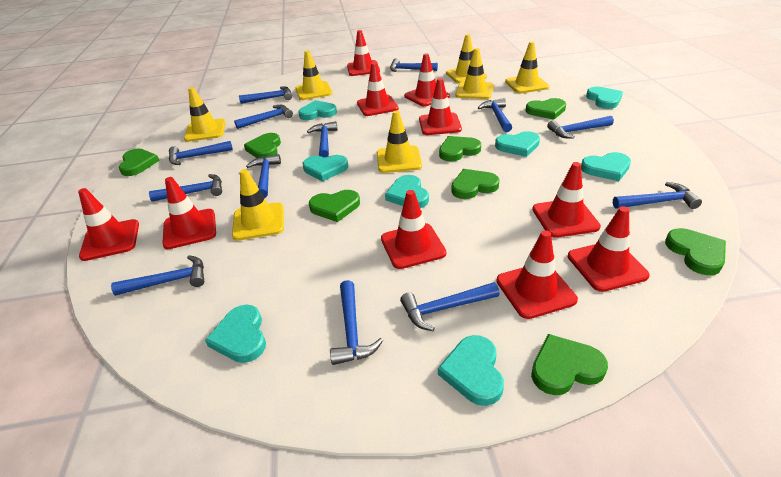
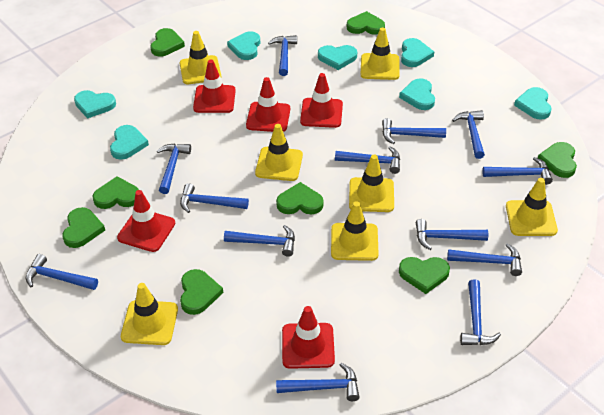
red traffic cone: 10 -> 5
turquoise heart: 8 -> 7

